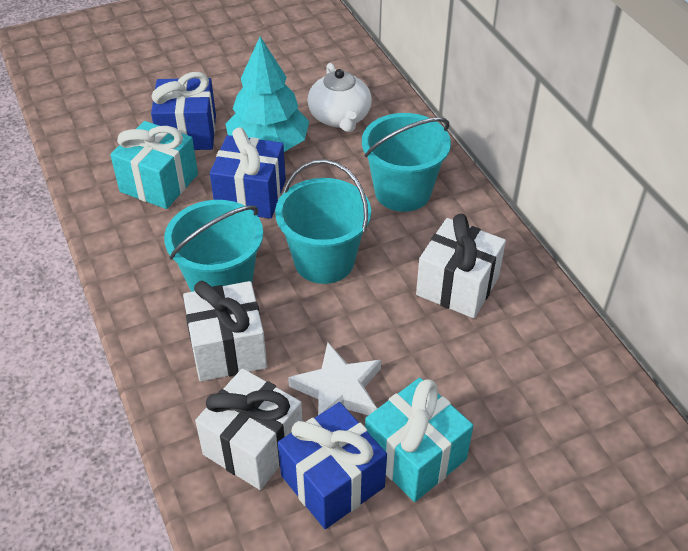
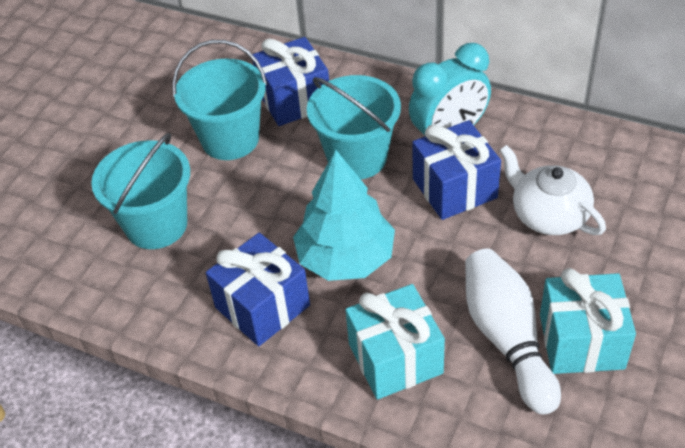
turquoise clock: 0 -> 1
white bowling pin: 0 -> 1
white gift: 3 -> 0
white star: 1 -> 0

